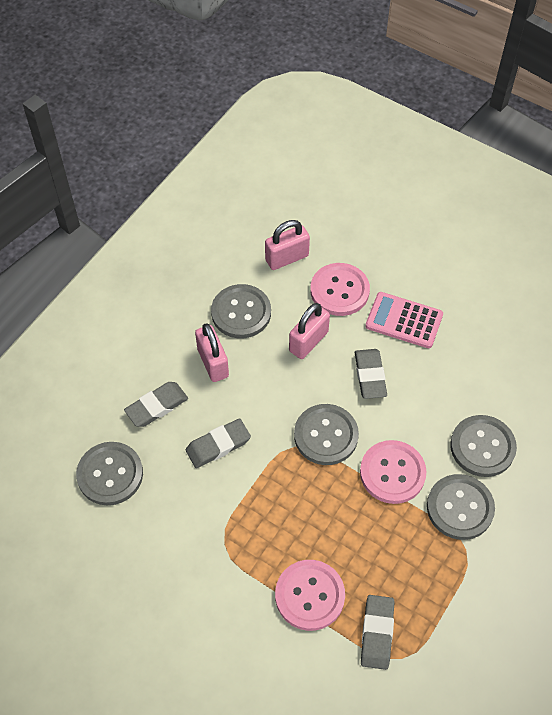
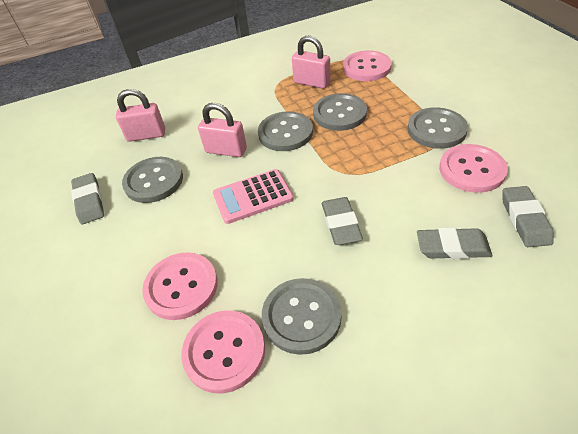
pink button: 3 -> 4

